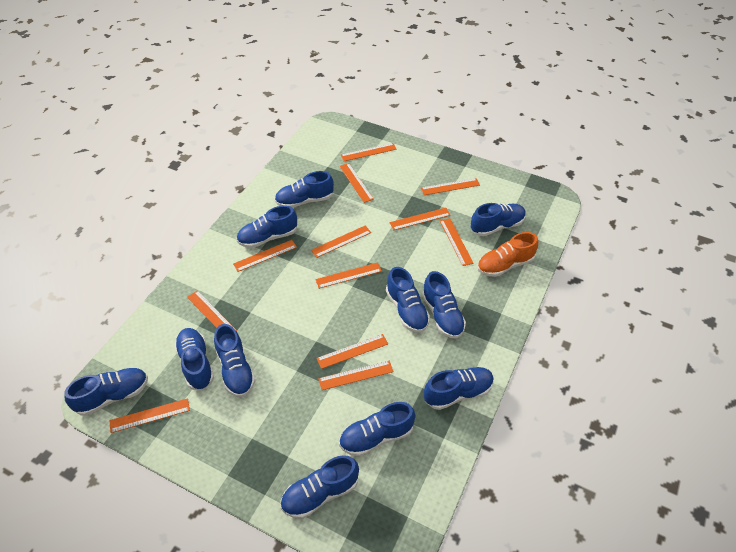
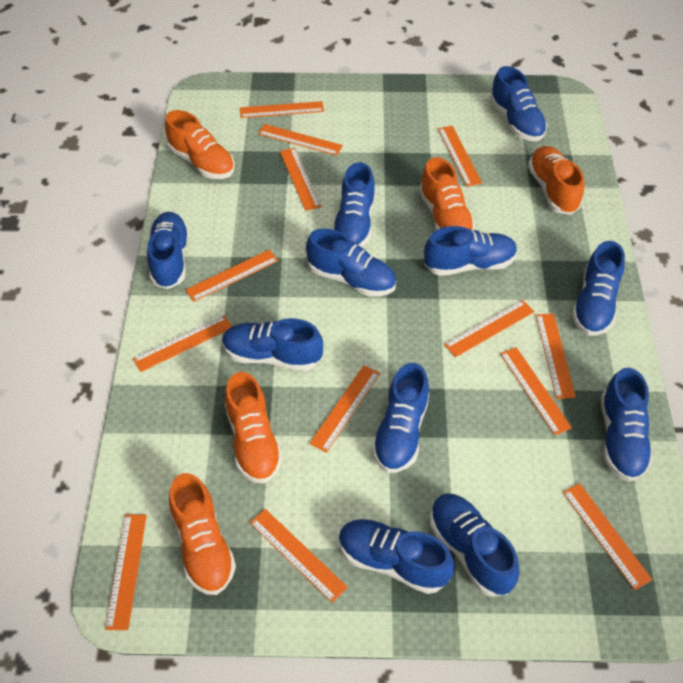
orange ruler: 12 -> 13
orange shoe: 1 -> 5

